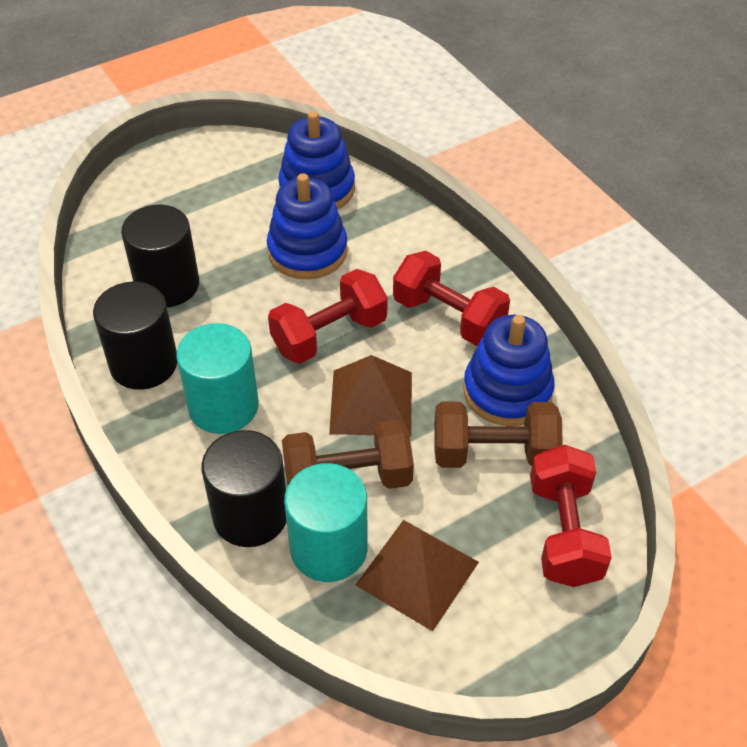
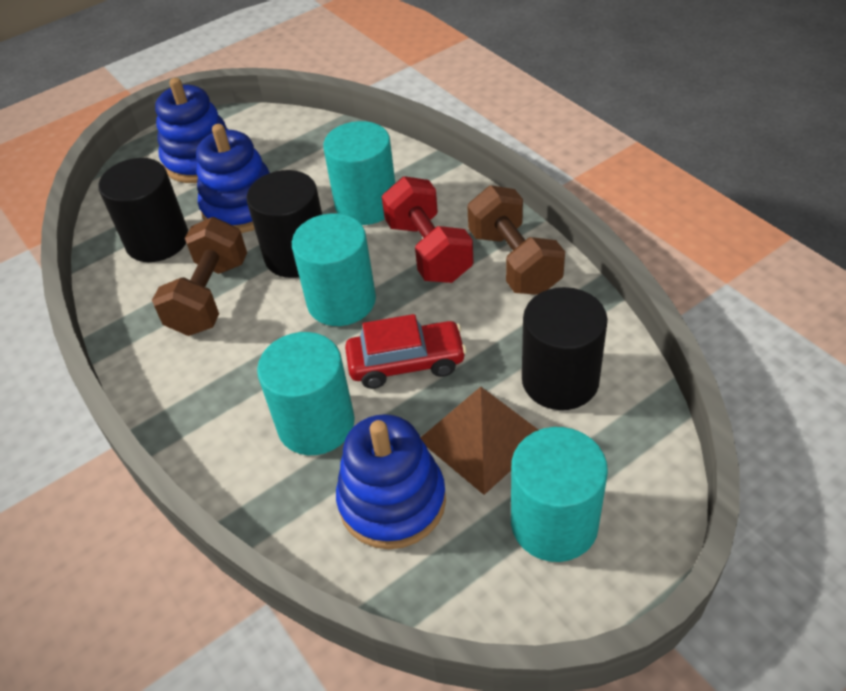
brown pyramid: 2 -> 1
red car: 0 -> 1
red dumbbell: 3 -> 1
turquoise cylinder: 2 -> 4

